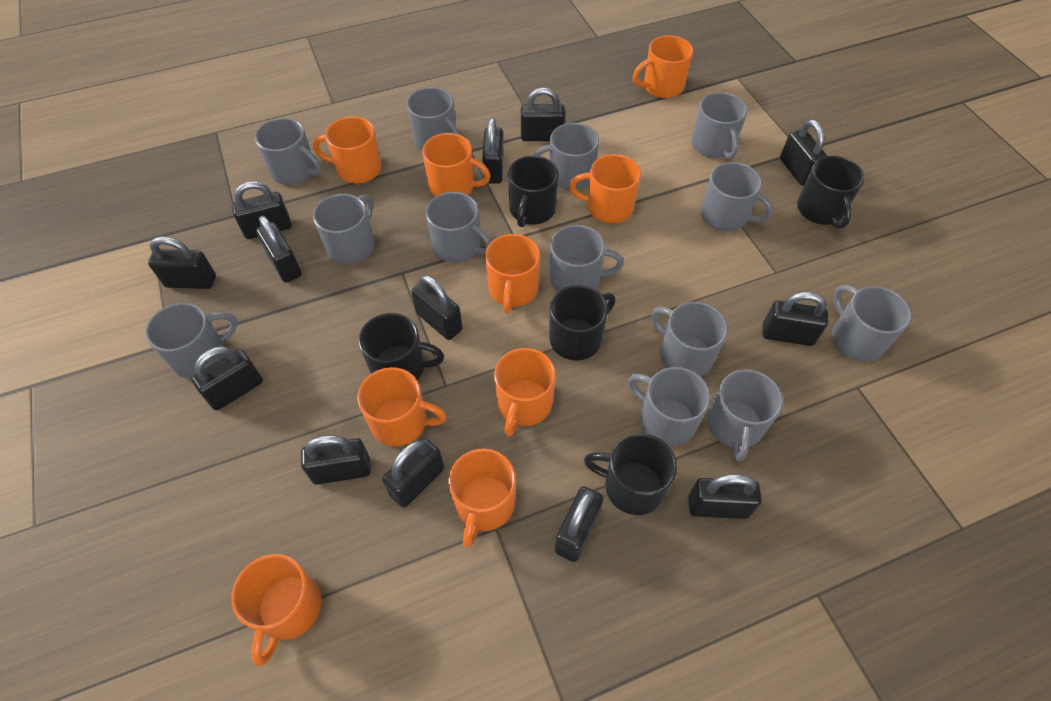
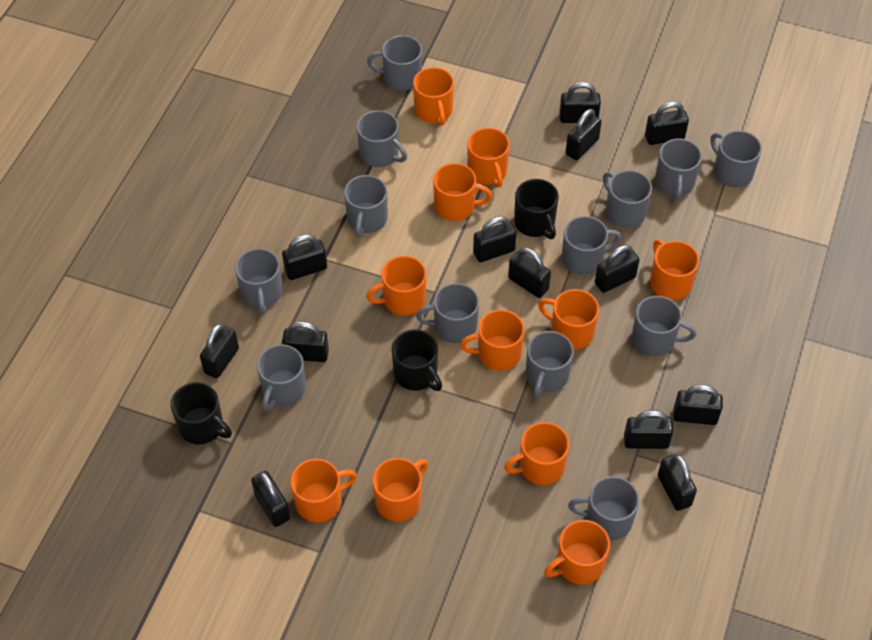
black mug: 5 -> 3
orange mug: 9 -> 11

